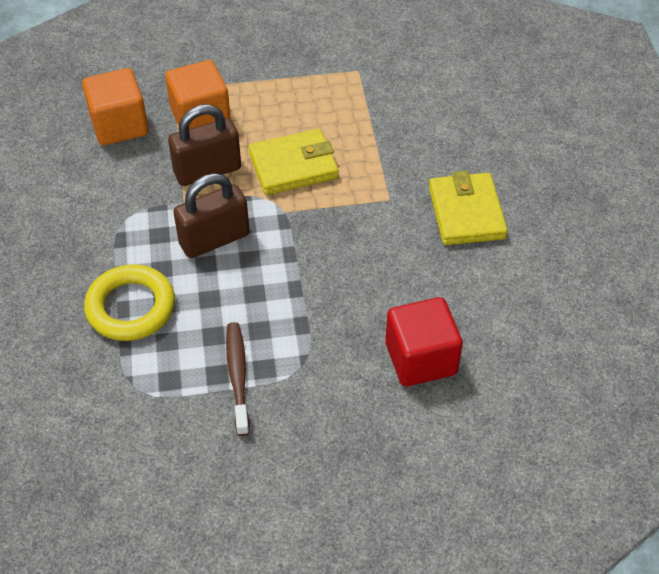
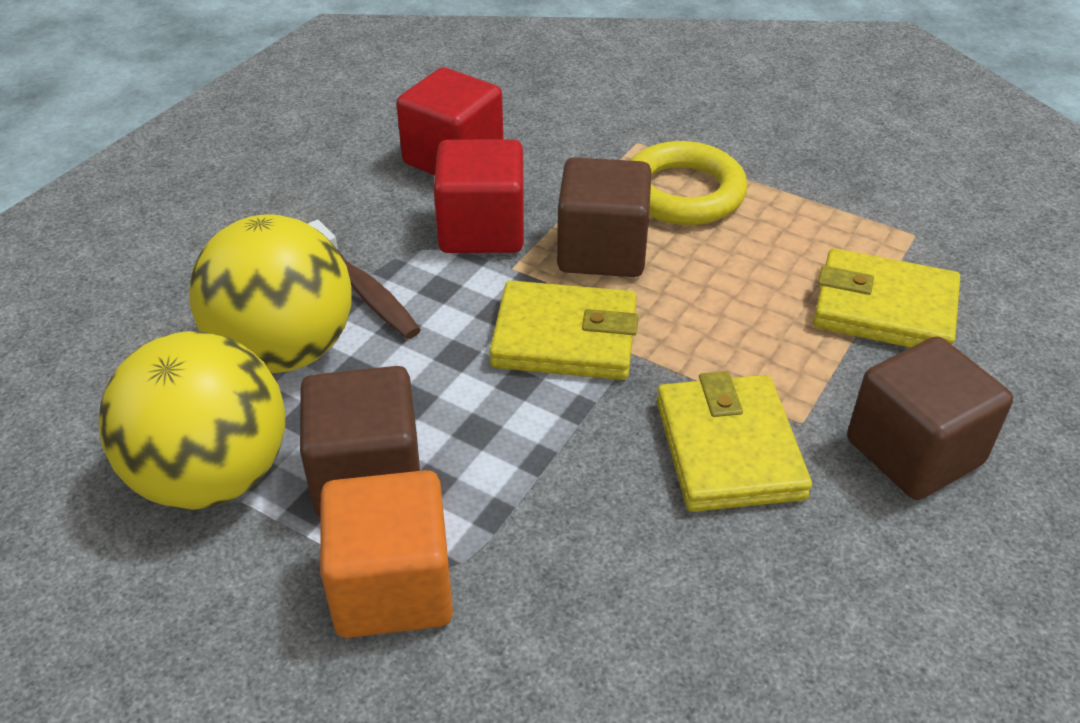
brown cube: 0 -> 3
brown padlock: 2 -> 0
orange cube: 2 -> 1
red cube: 1 -> 2
yellow ball: 0 -> 2
yellow wallet: 2 -> 3

